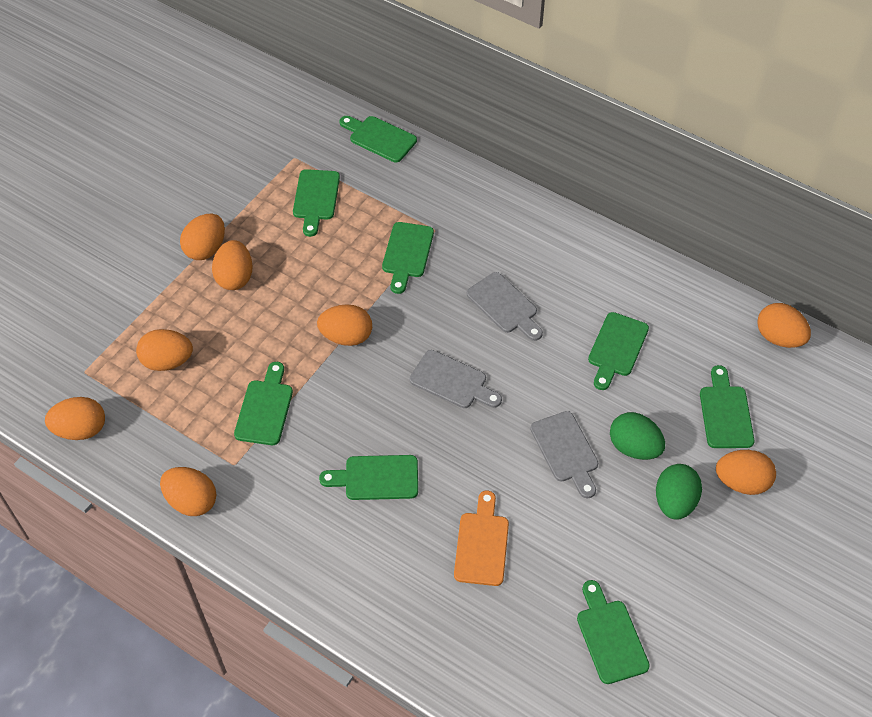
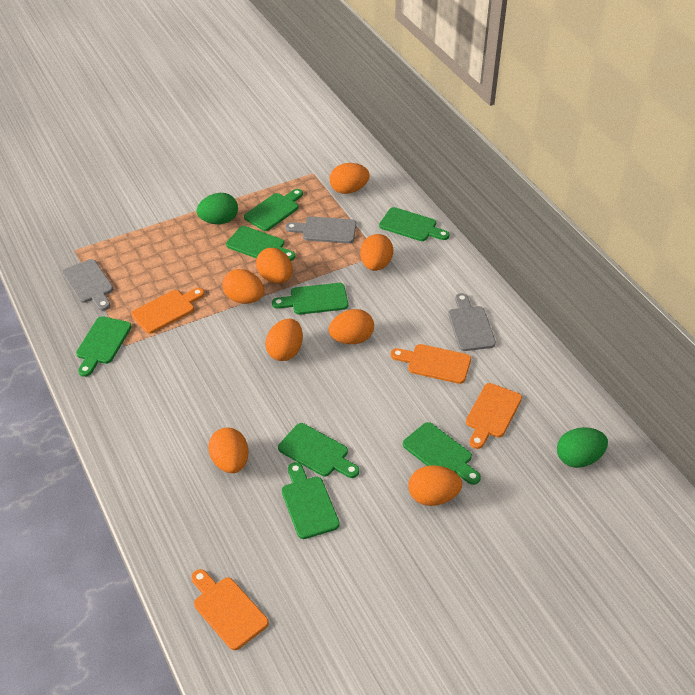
orange cutting board: 1 -> 4

